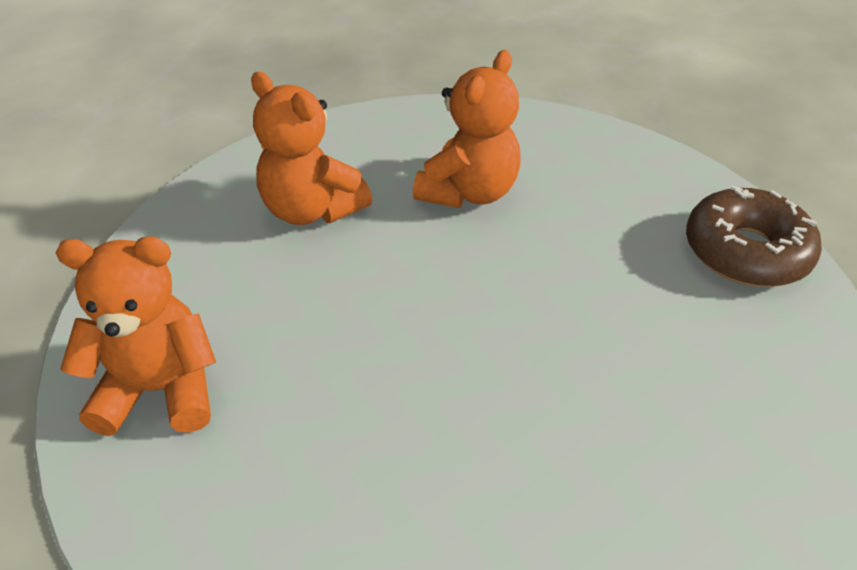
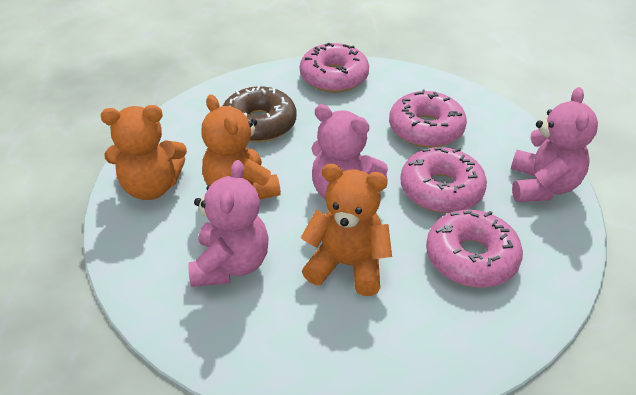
pink donut: 0 -> 4
pink teddy bear: 0 -> 3

